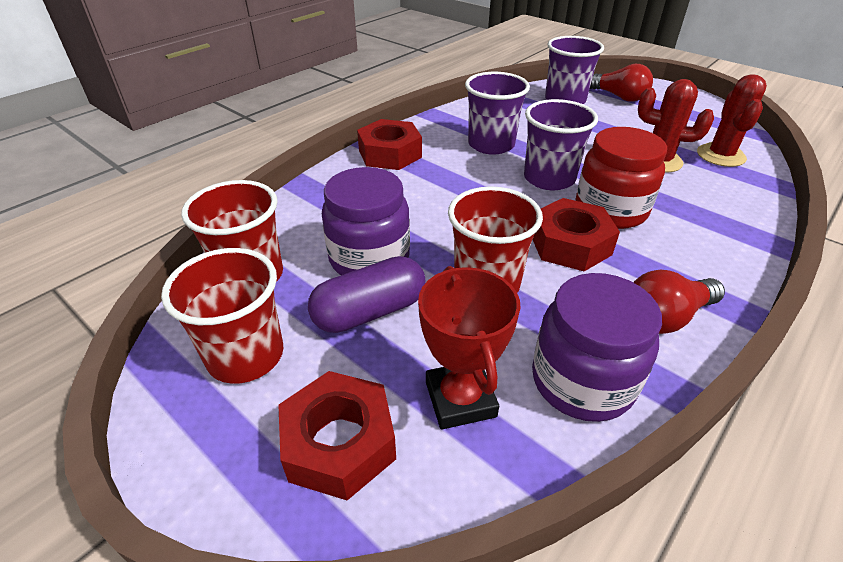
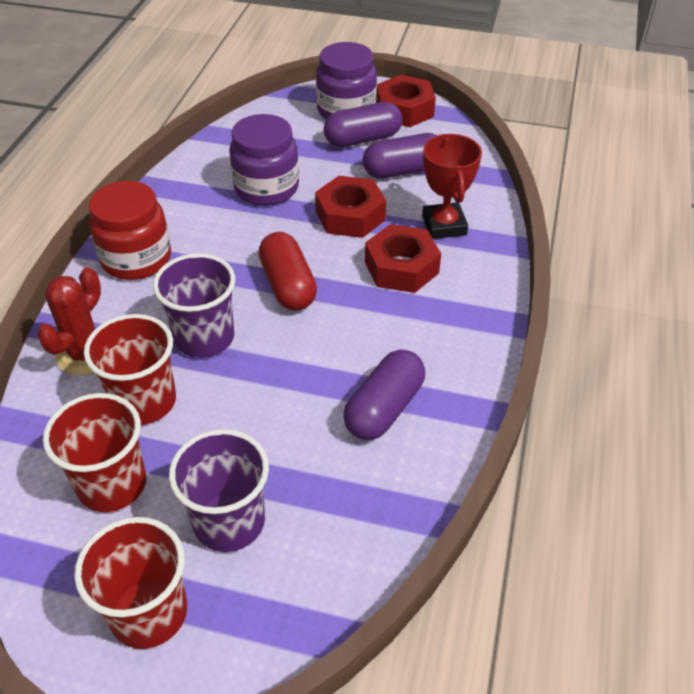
purple capsule: 1 -> 3
purple cup: 3 -> 2
red cactus: 2 -> 1
red capsule: 0 -> 1
red light bulb: 2 -> 0

